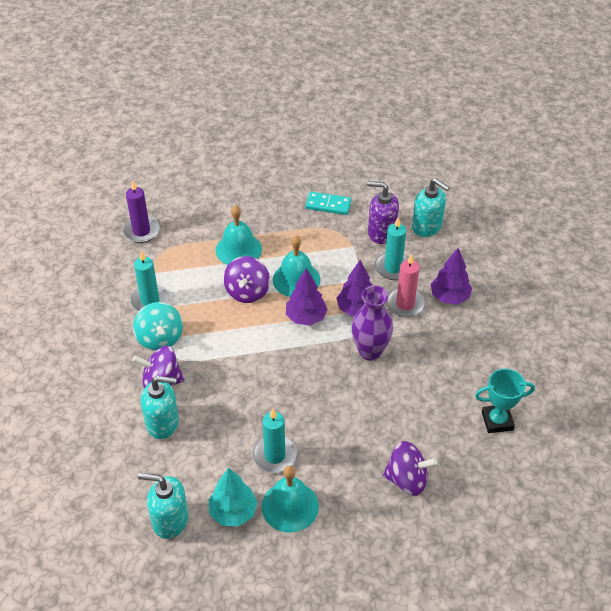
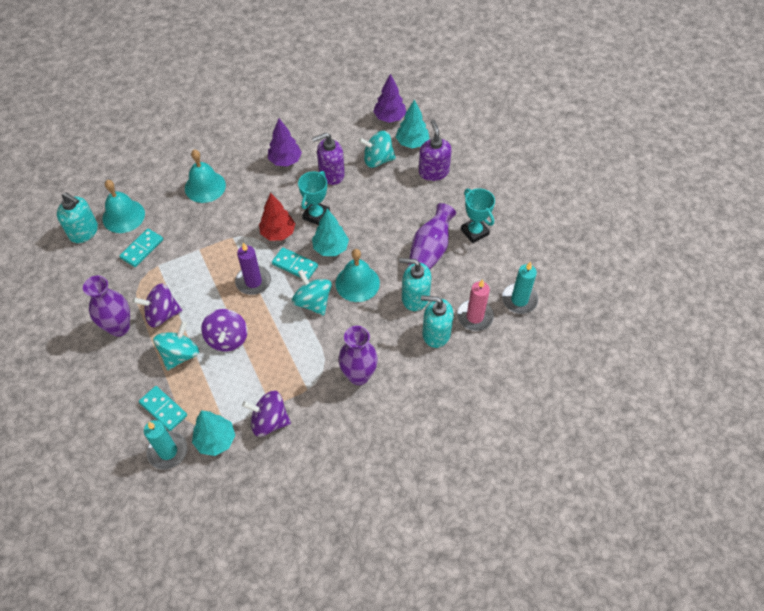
purple soap dispenser: 1 -> 2
purple tree: 3 -> 2
purple vase: 1 -> 3
red tree: 0 -> 1
turquoise candle: 3 -> 2
turquoise domino: 1 -> 3
turquoise spinning top: 1 -> 3
turquoise tree: 1 -> 3
turquoise trophy: 1 -> 2

